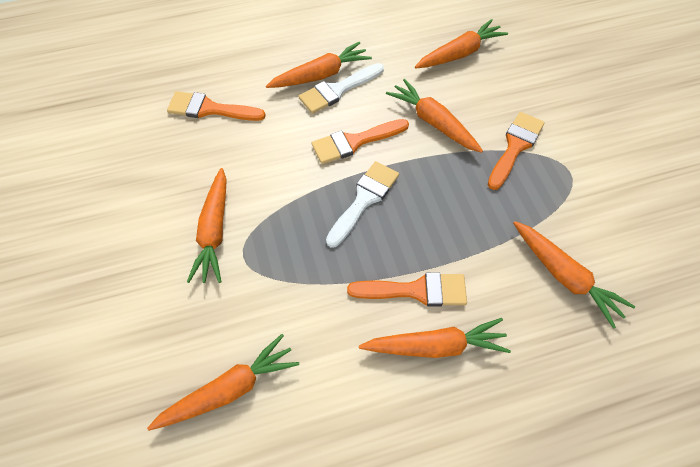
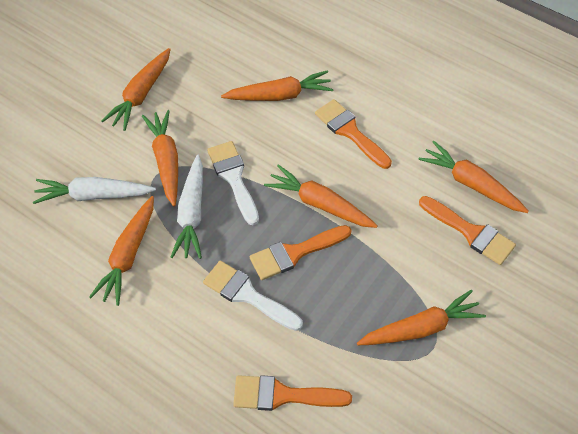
white carrot: 0 -> 2

